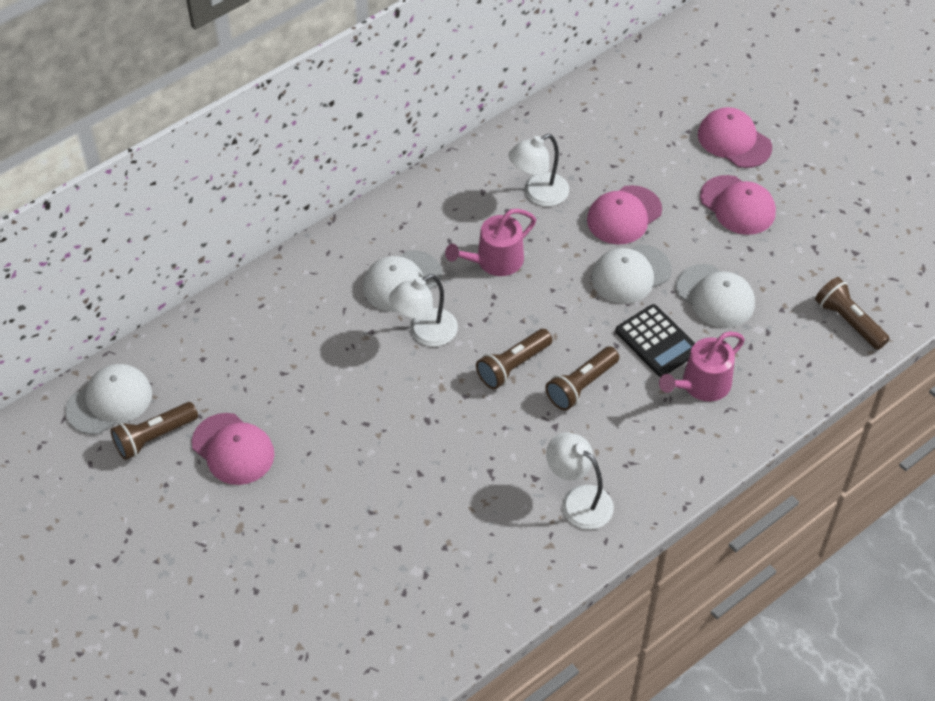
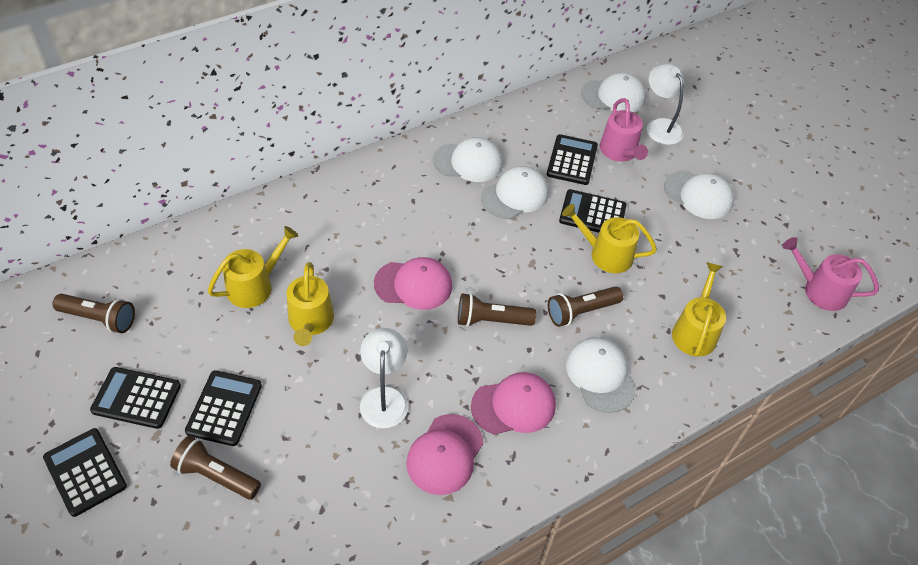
black calculator: 1 -> 5
pink cap: 4 -> 3
white cap: 4 -> 5
white lamp: 3 -> 2
yellow watering can: 0 -> 4

